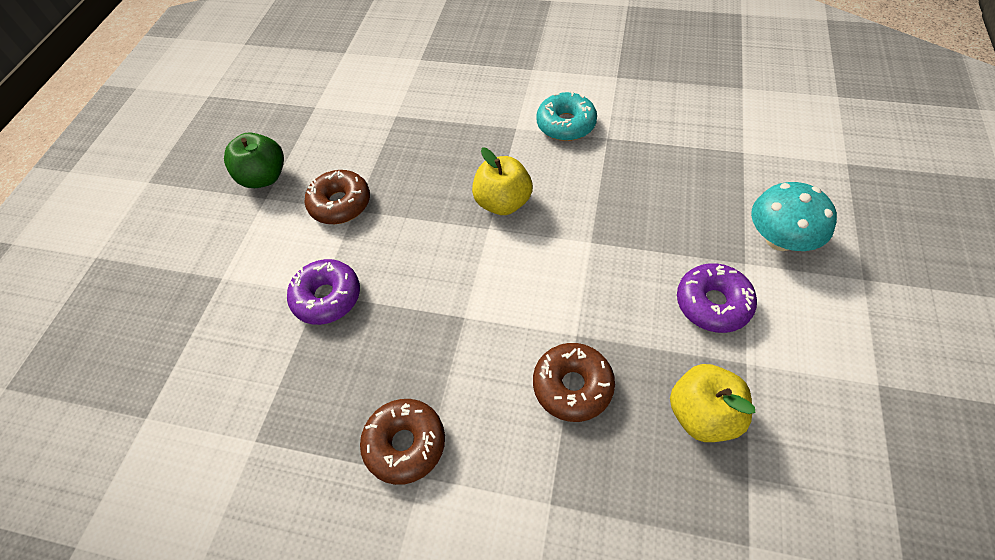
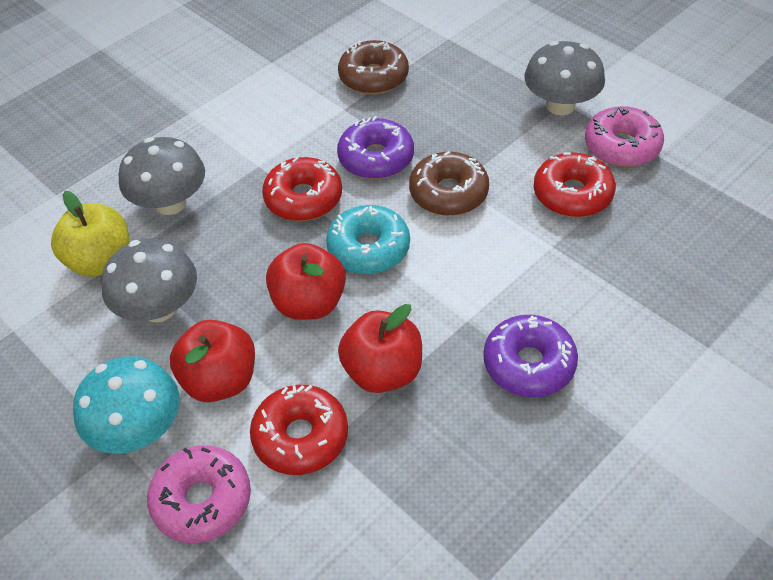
brown donut: 3 -> 2
green apple: 1 -> 0
grey mushroom: 0 -> 3
pink donut: 0 -> 2
red apple: 0 -> 3
red donut: 0 -> 3
yellow apple: 2 -> 1

